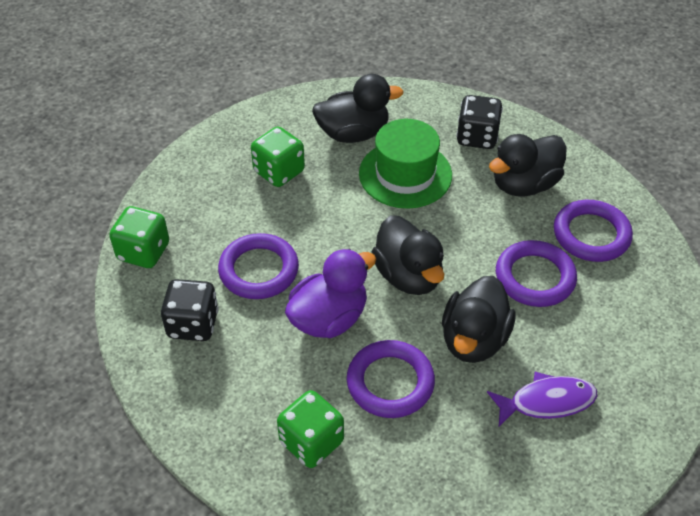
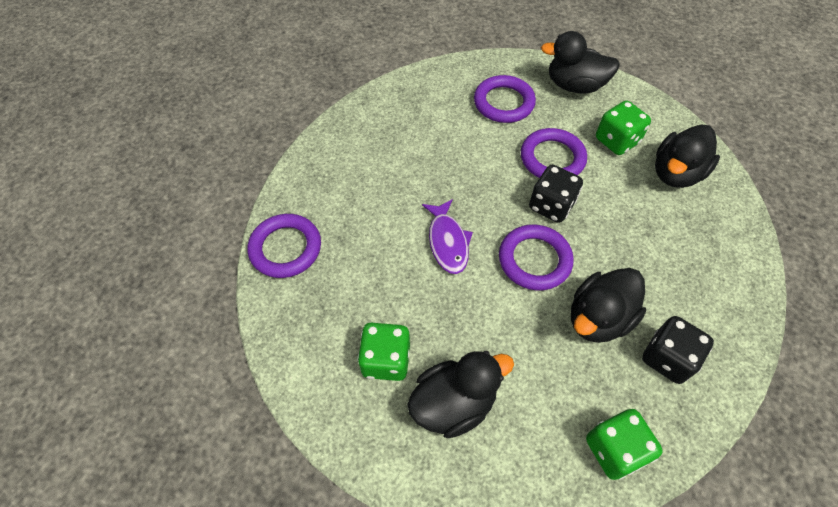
green hat: 1 -> 0
purple duck: 1 -> 0

